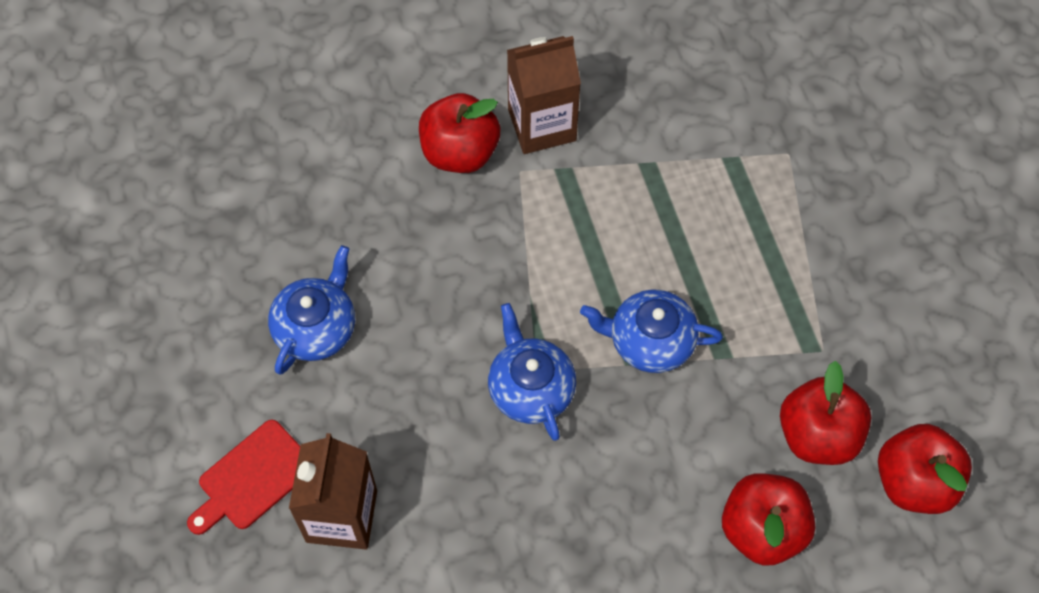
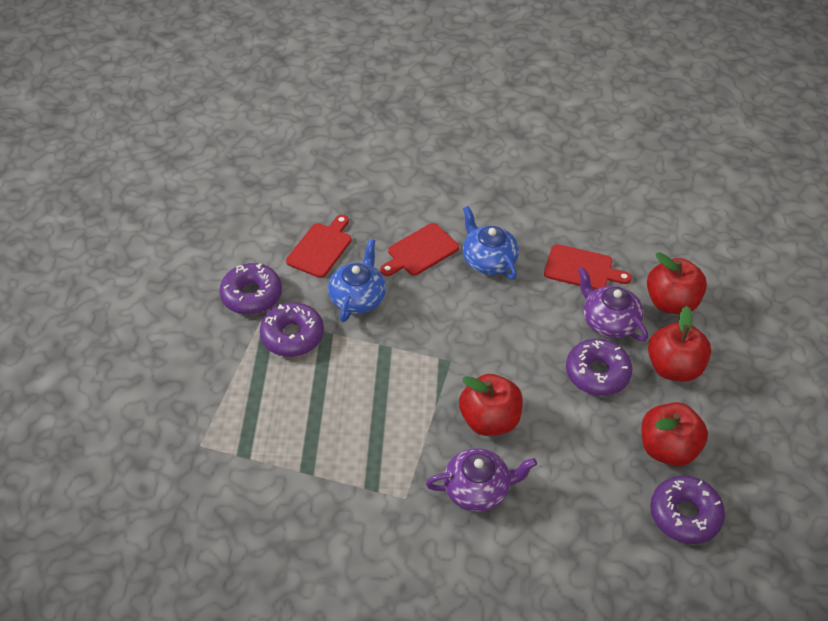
blue teapot: 3 -> 2
brown carton: 2 -> 0
purple donut: 0 -> 4
purple teapot: 0 -> 2
red cutting board: 1 -> 3

